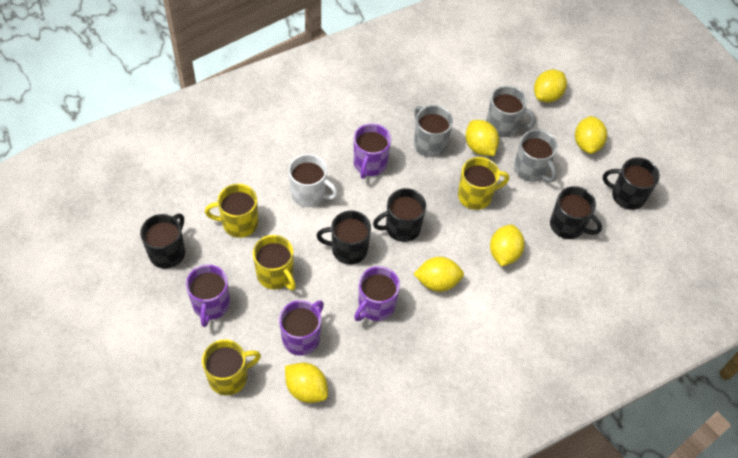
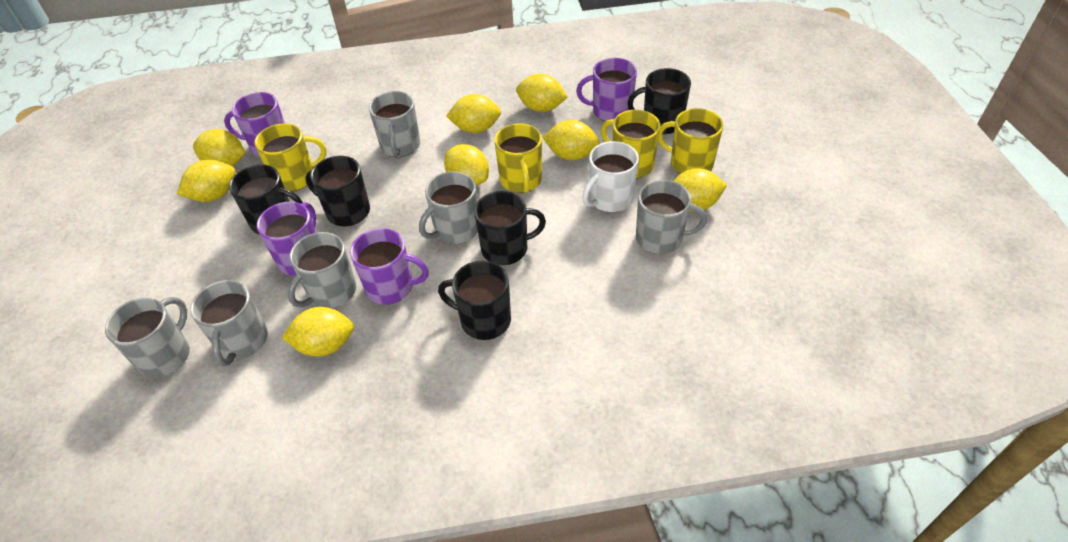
grey mug: 3 -> 6
yellow lemon: 6 -> 8

